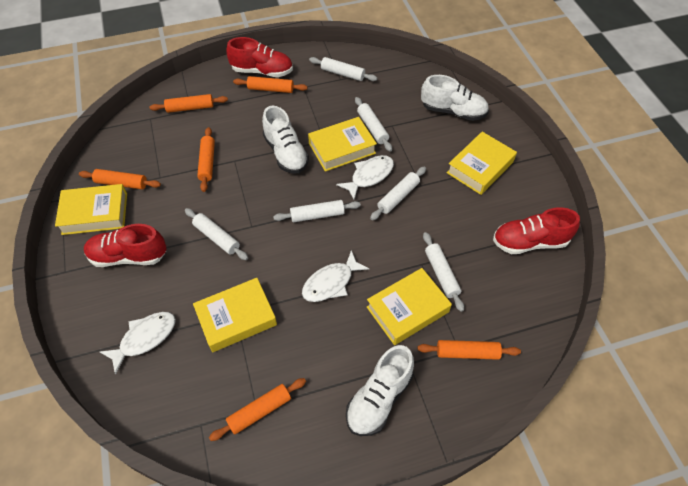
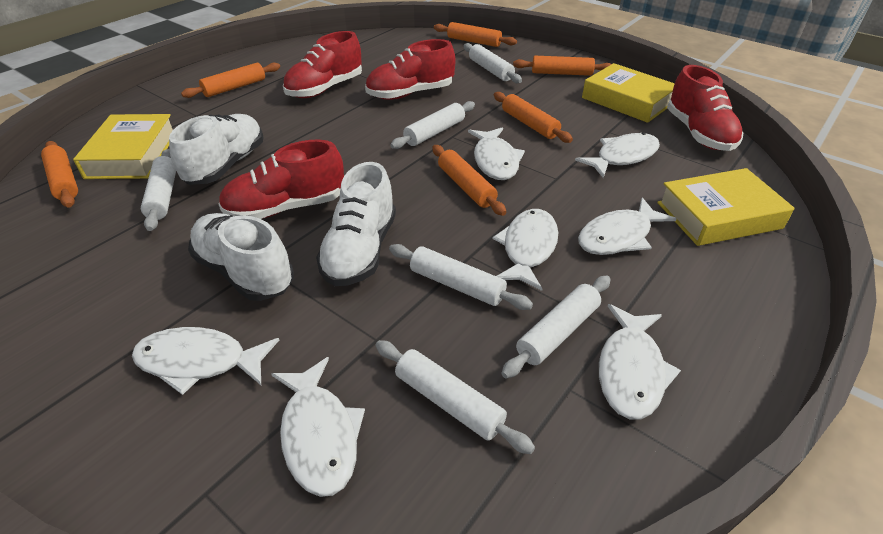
red shoe: 3 -> 4
white fish: 3 -> 7
yellow book: 5 -> 3

